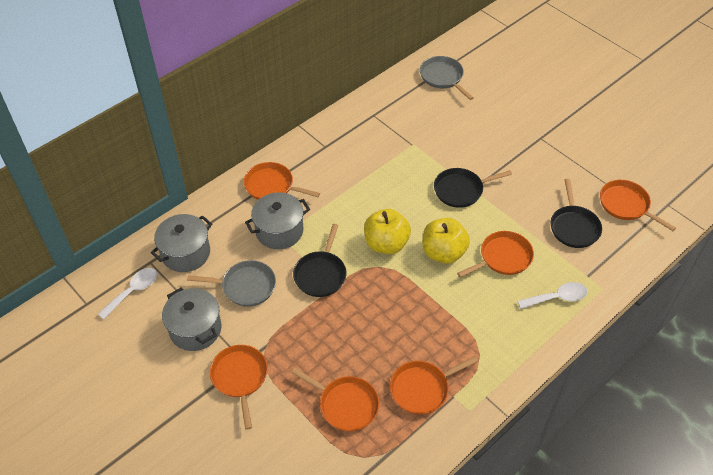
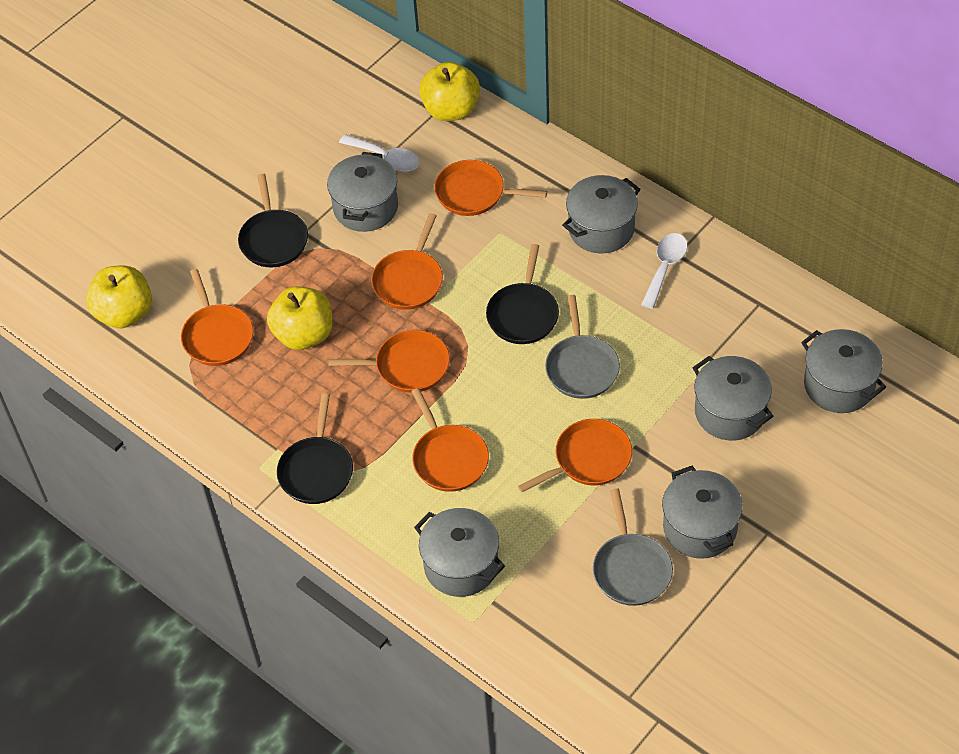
grey pot: 3 -> 6
yellow apple: 2 -> 3

